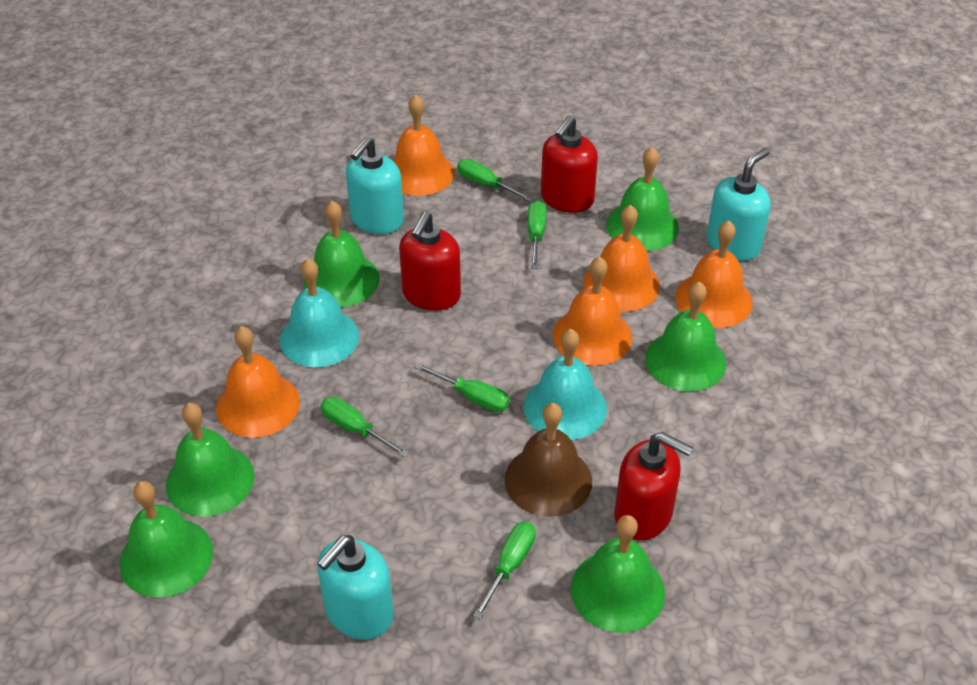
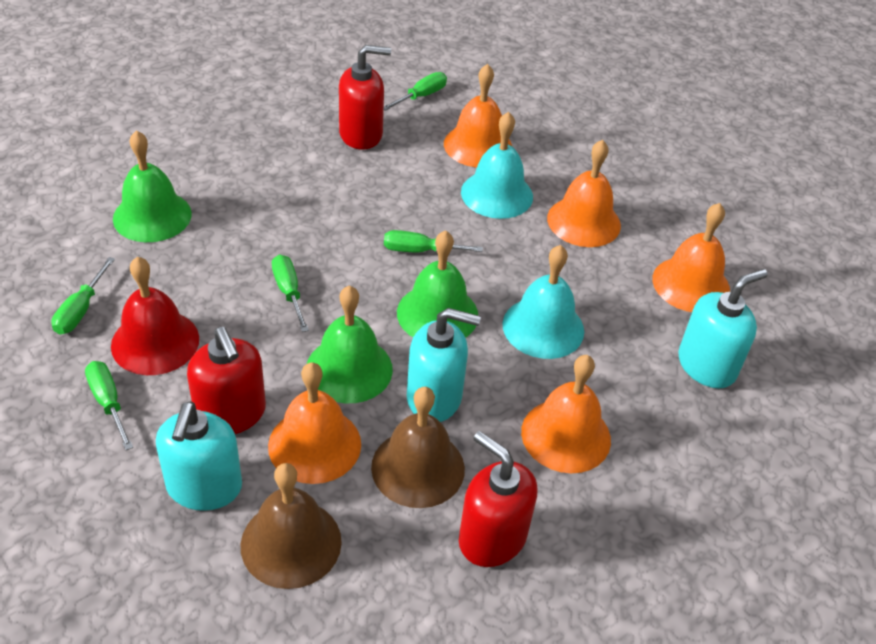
brown bell: 1 -> 2
green bell: 6 -> 3
red bell: 0 -> 1

